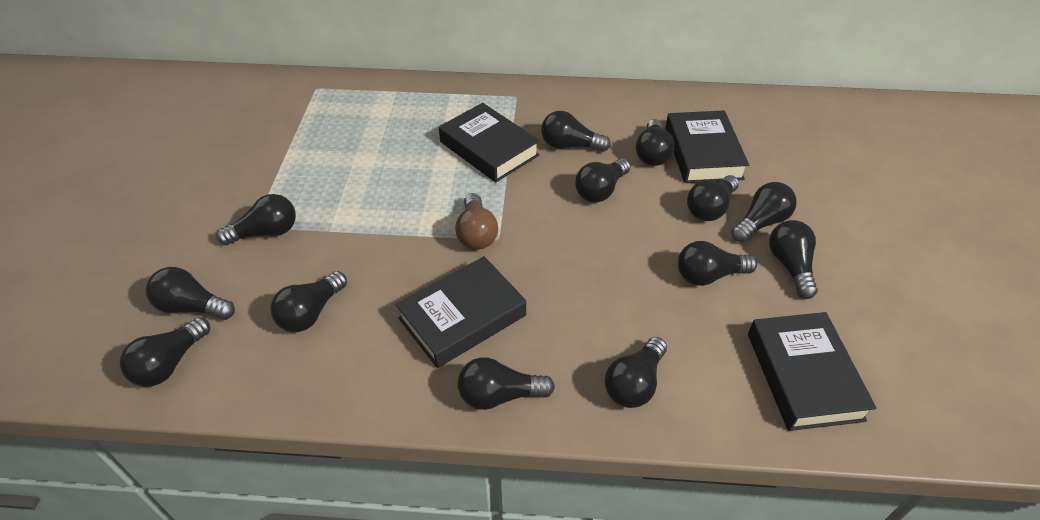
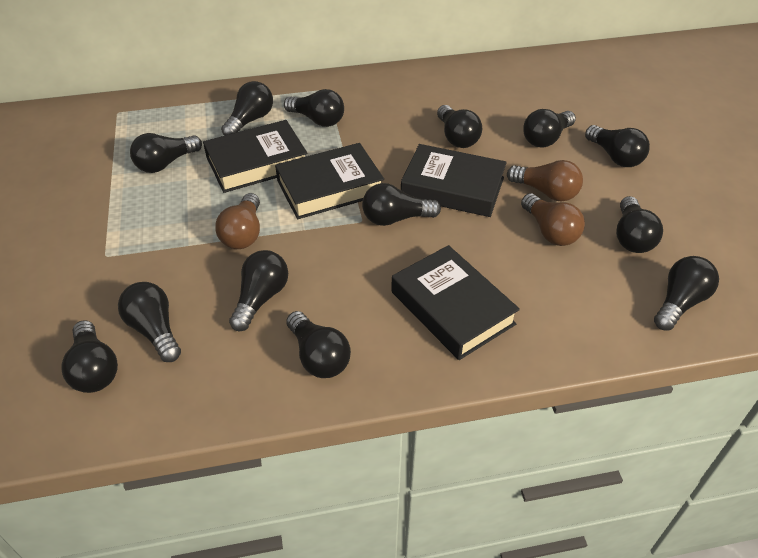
brown light bulb: 1 -> 3

